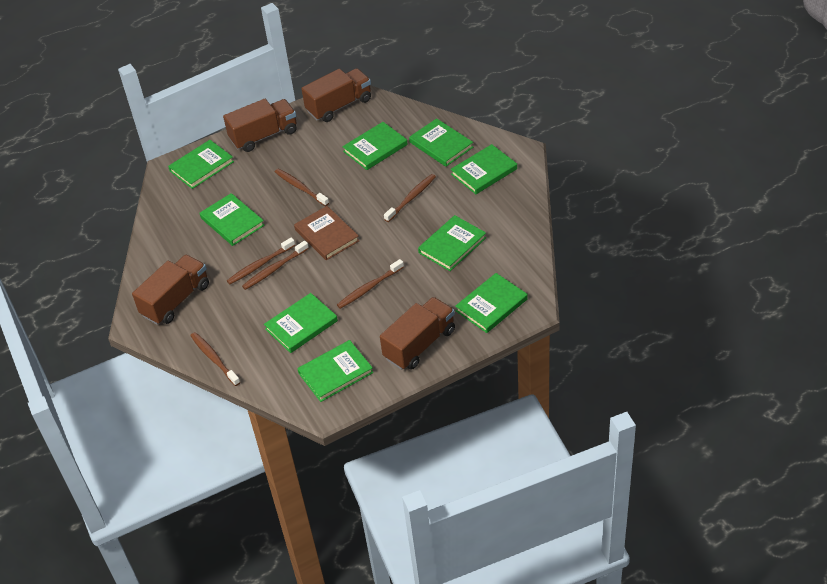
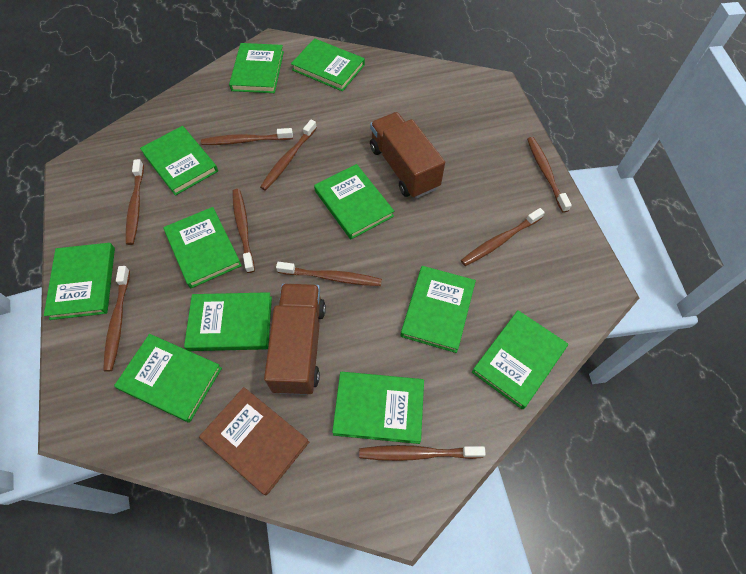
brown toothbrush: 6 -> 9
brown truck: 4 -> 2
green book: 9 -> 11

